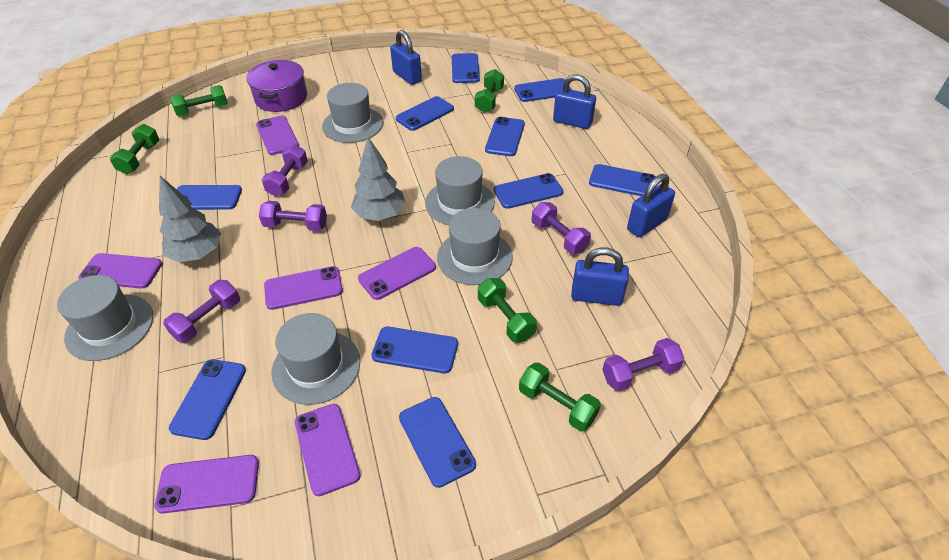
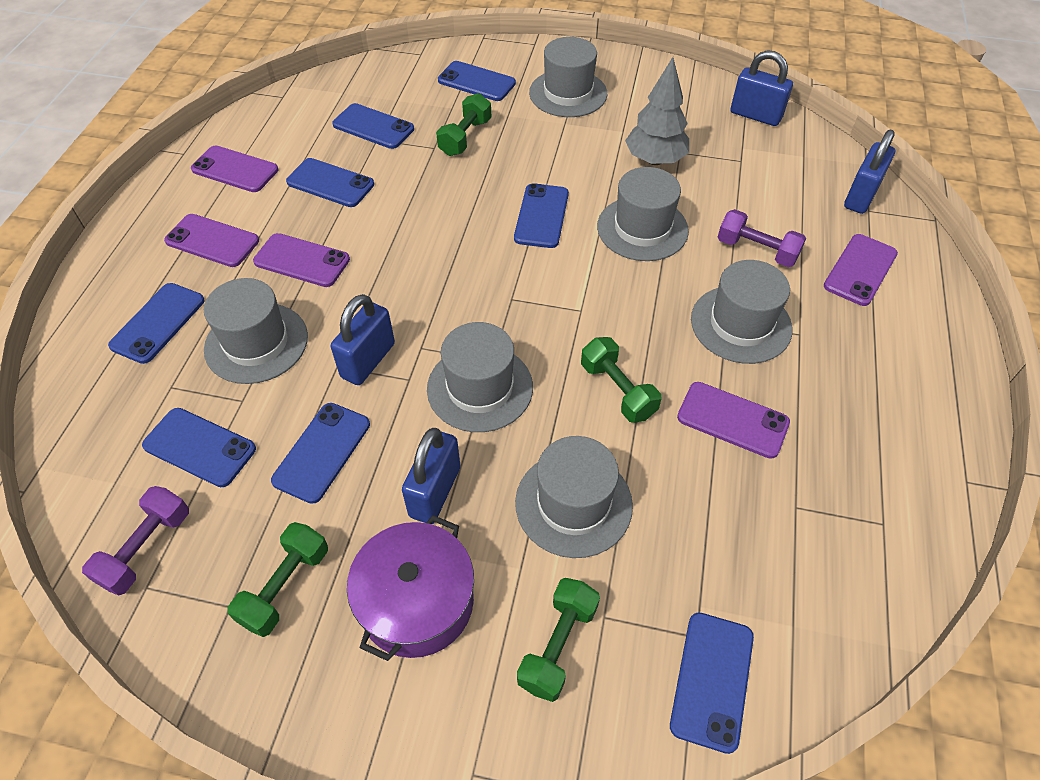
blue phone: 10 -> 8
green dumbbell: 5 -> 4
grey hat: 5 -> 6
grey tree: 2 -> 1
purple dumbbell: 5 -> 2
purple phone: 6 -> 5

